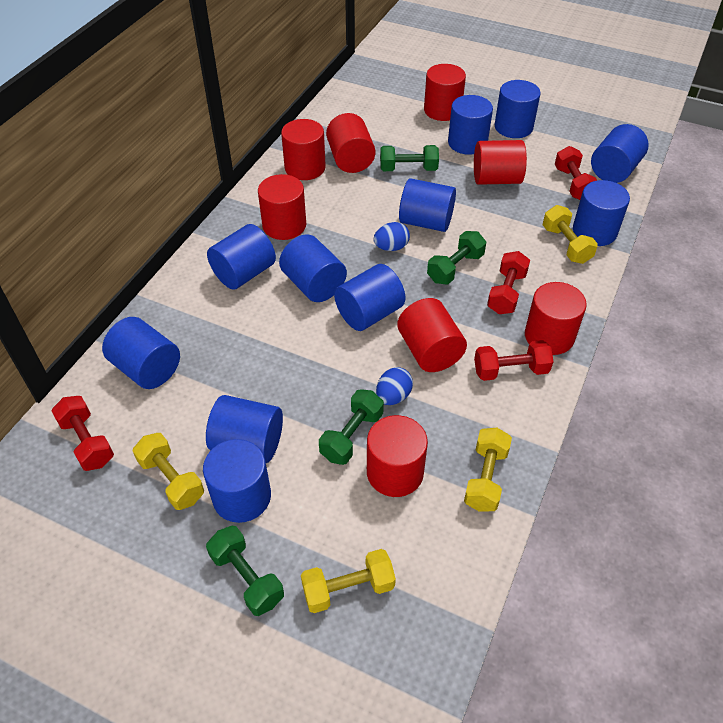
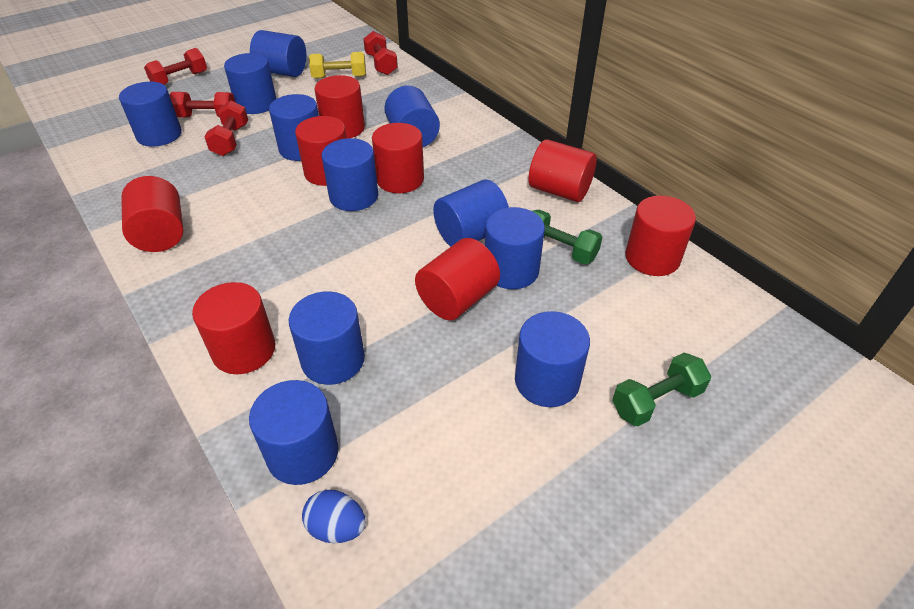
blue egg: 2 -> 1
green dumbbell: 4 -> 2
yellow dumbbell: 4 -> 1

